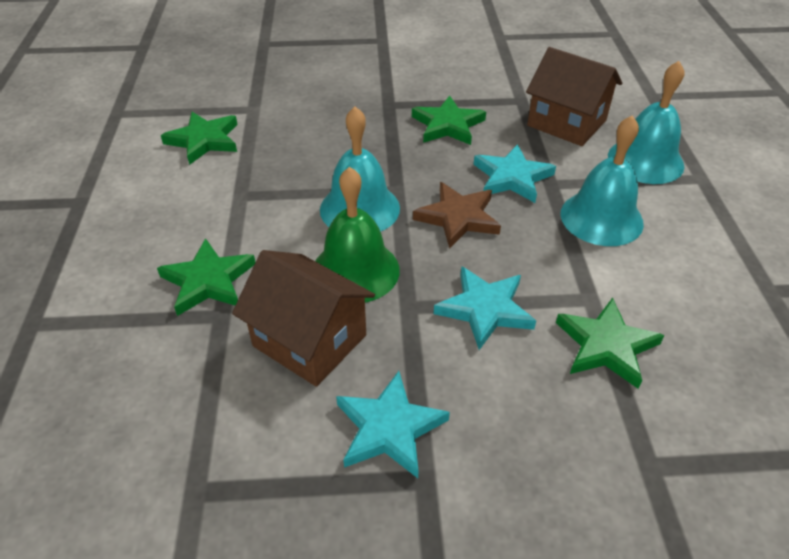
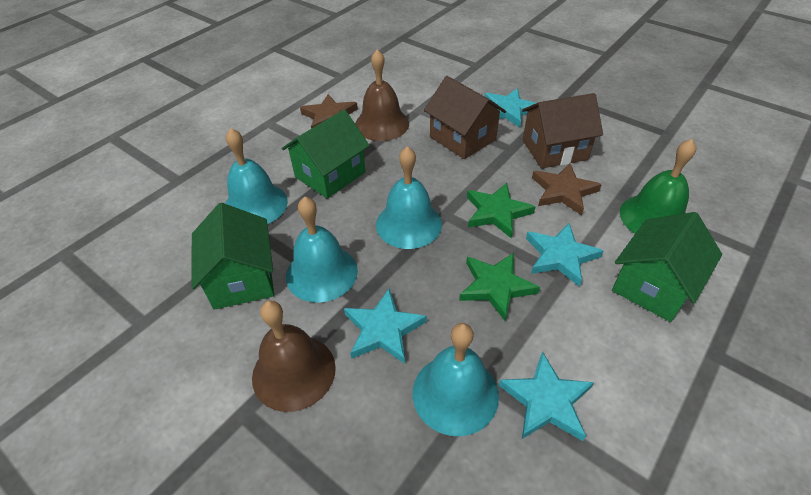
brown bell: 0 -> 2
brown star: 1 -> 2
green house: 0 -> 3
green star: 4 -> 2
turquoise bell: 3 -> 4
turquoise star: 3 -> 4

